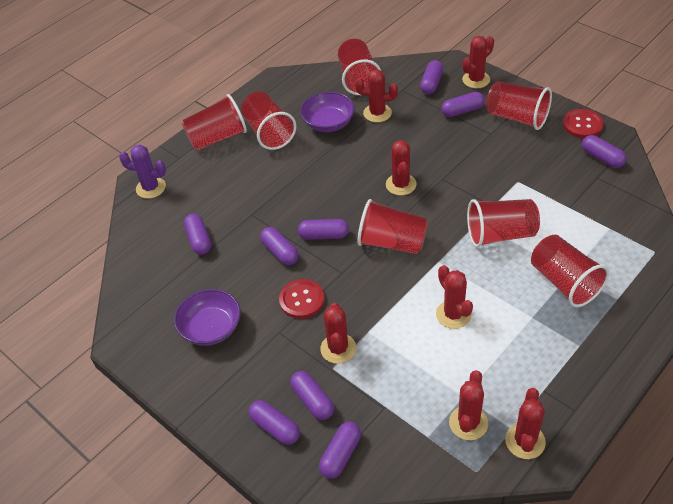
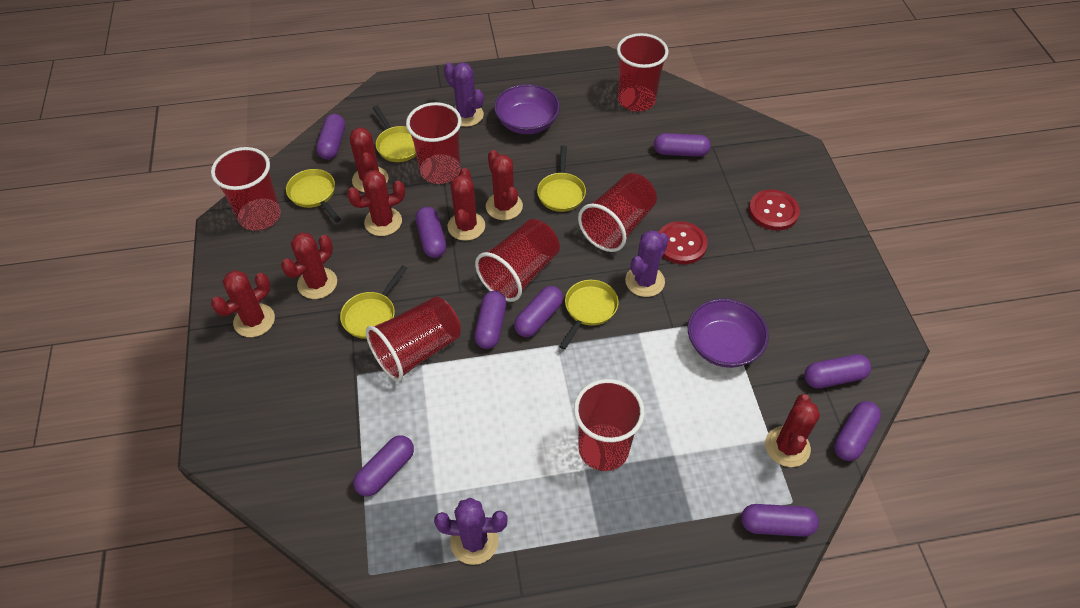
purple cactus: 1 -> 3
yellow pan: 0 -> 5

